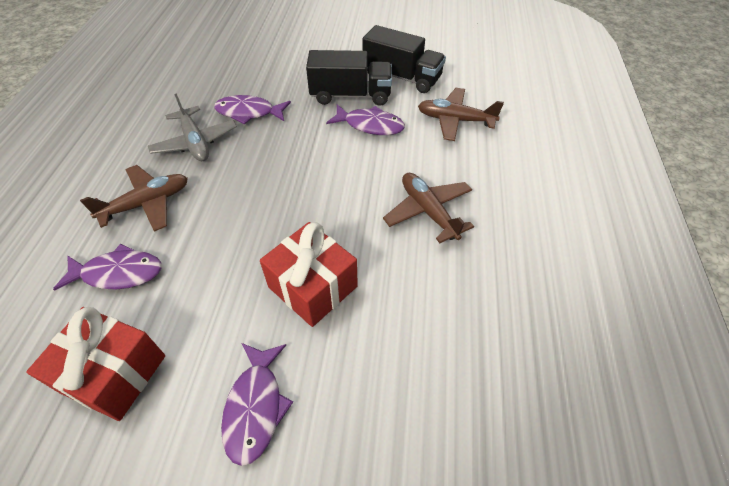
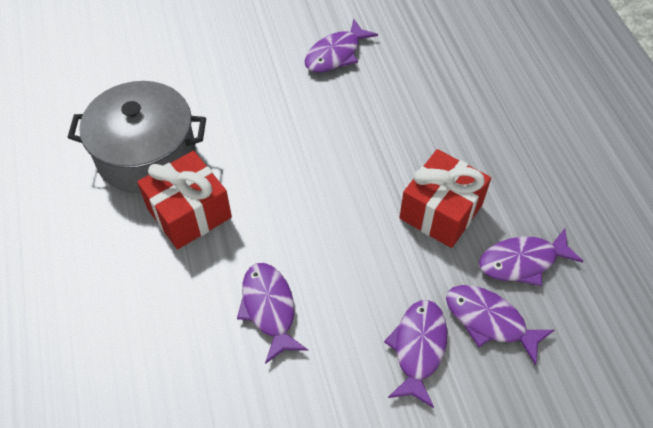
black truck: 2 -> 0
brown plane: 3 -> 0
grey plane: 1 -> 0
grey pot: 0 -> 1
purple fish: 4 -> 5

